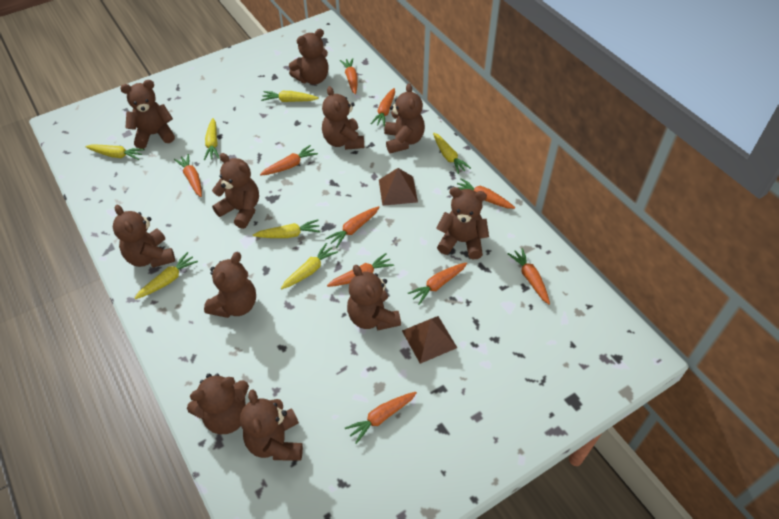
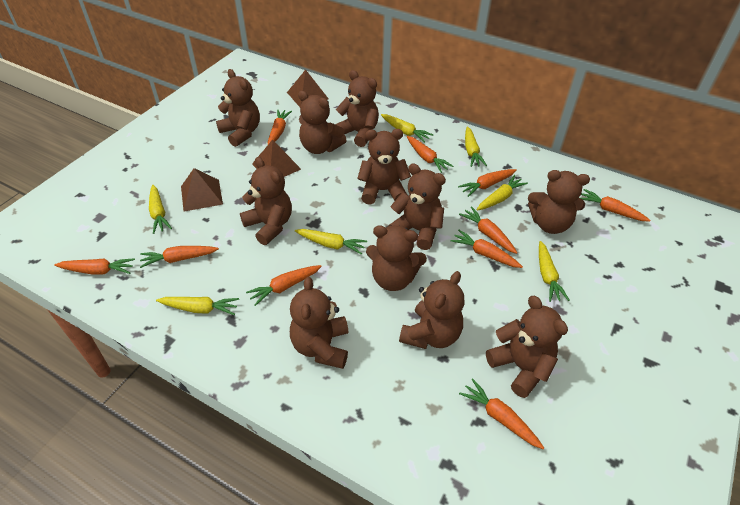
brown pyramid: 2 -> 3

